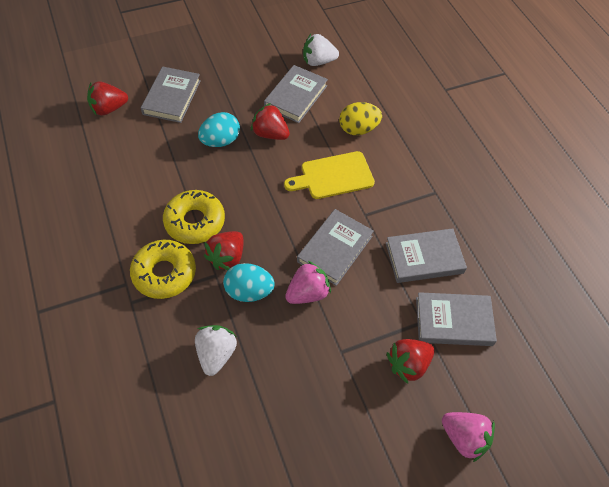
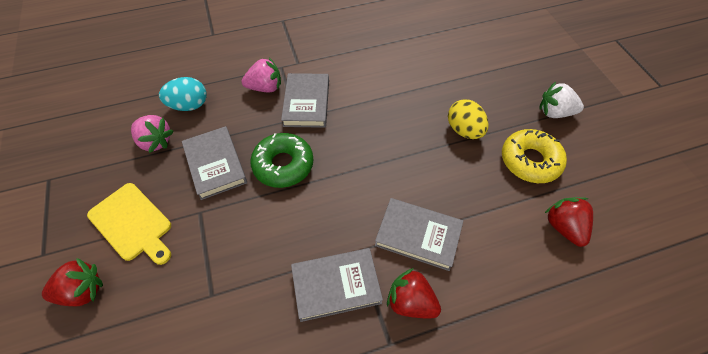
green donut: 0 -> 1
grey book: 5 -> 4
red strawberry: 4 -> 3
turquoise egg: 2 -> 1
white strawberry: 2 -> 1
yellow donut: 2 -> 1

